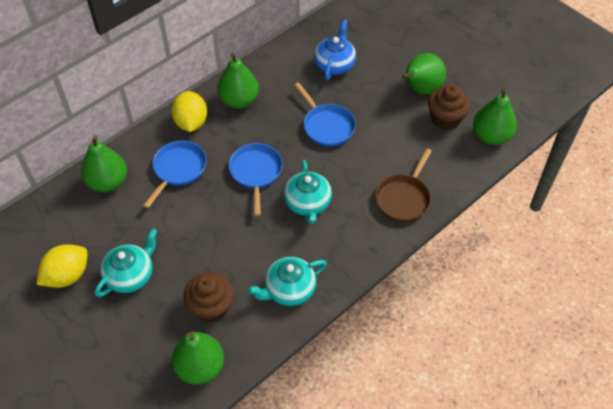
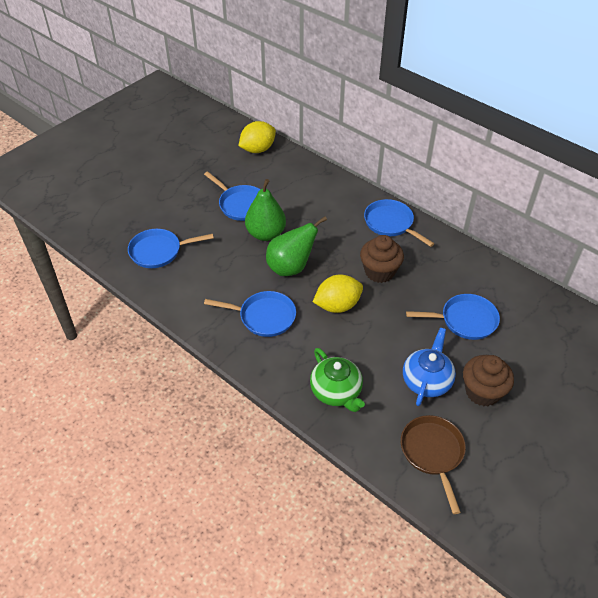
blue pan: 3 -> 5
green pear: 5 -> 2
green teapot: 0 -> 1
turquoise teapot: 3 -> 0

